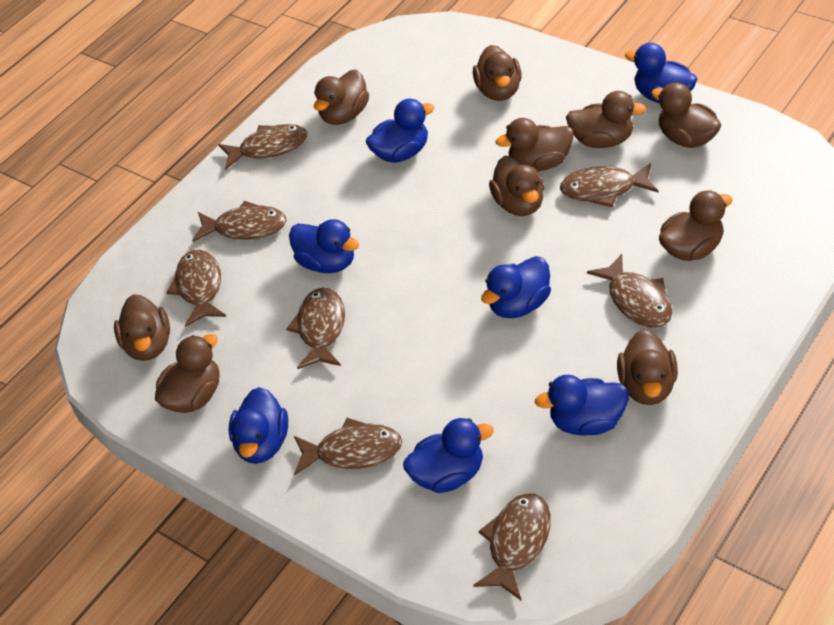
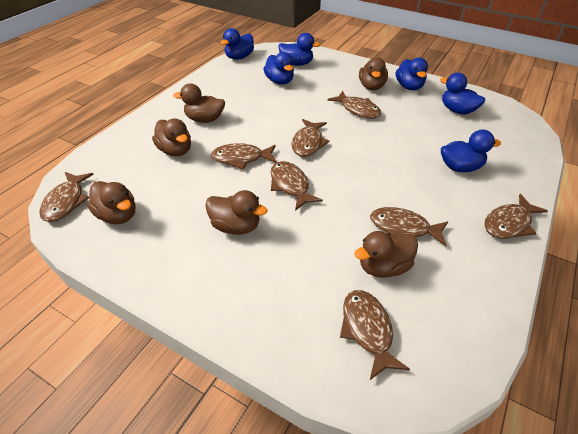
blue duck: 7 -> 6
brown duck: 10 -> 6

